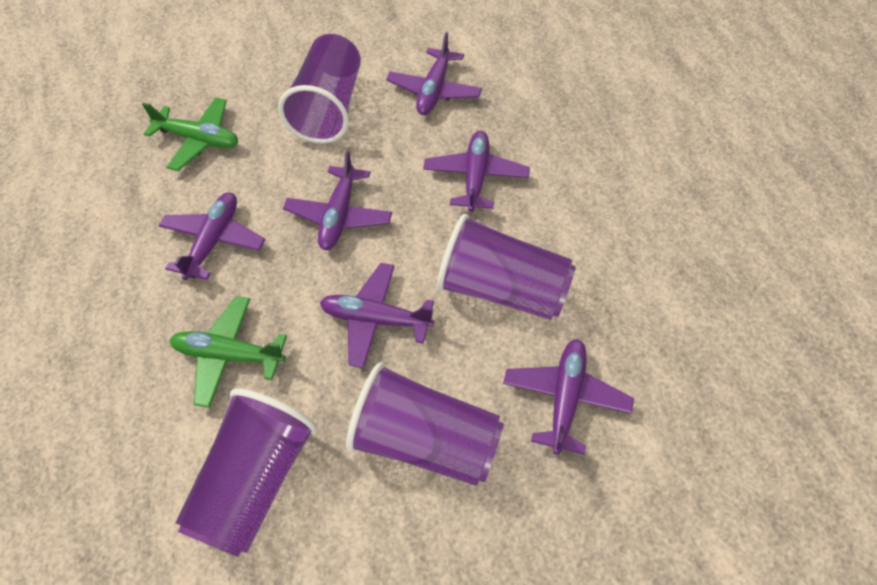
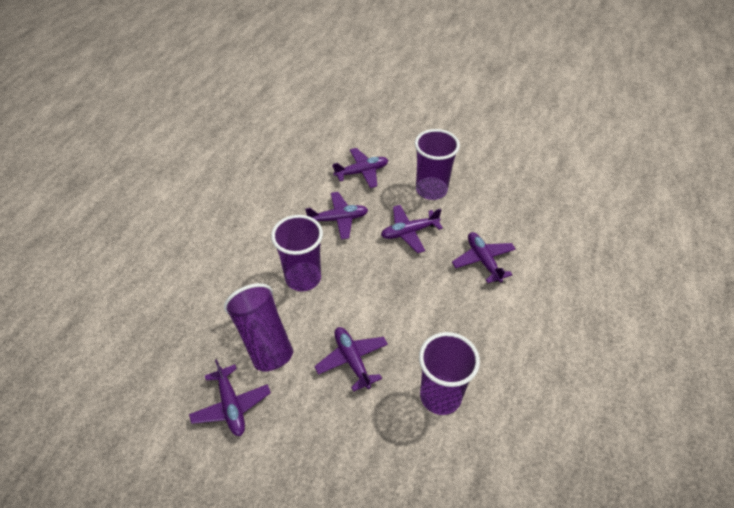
green plane: 2 -> 0

